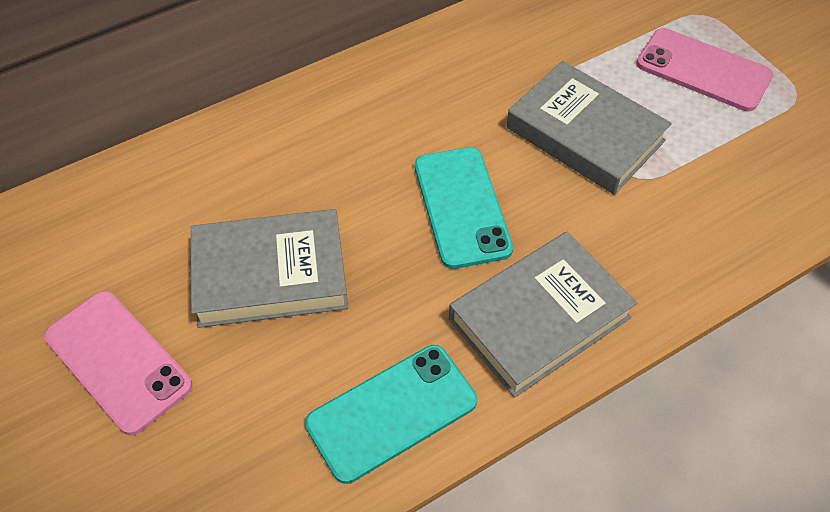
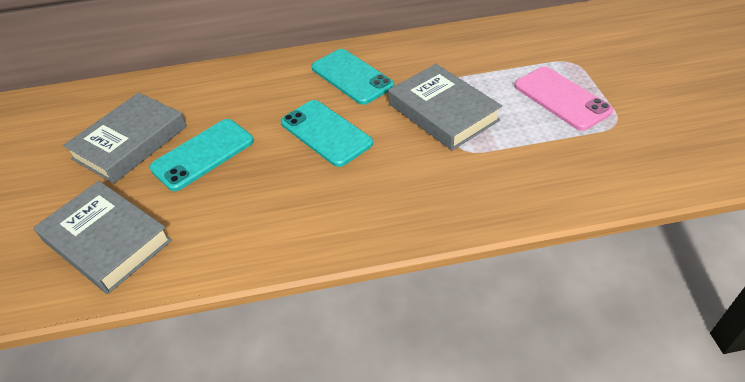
pink phone: 2 -> 1
turquoise phone: 2 -> 3

